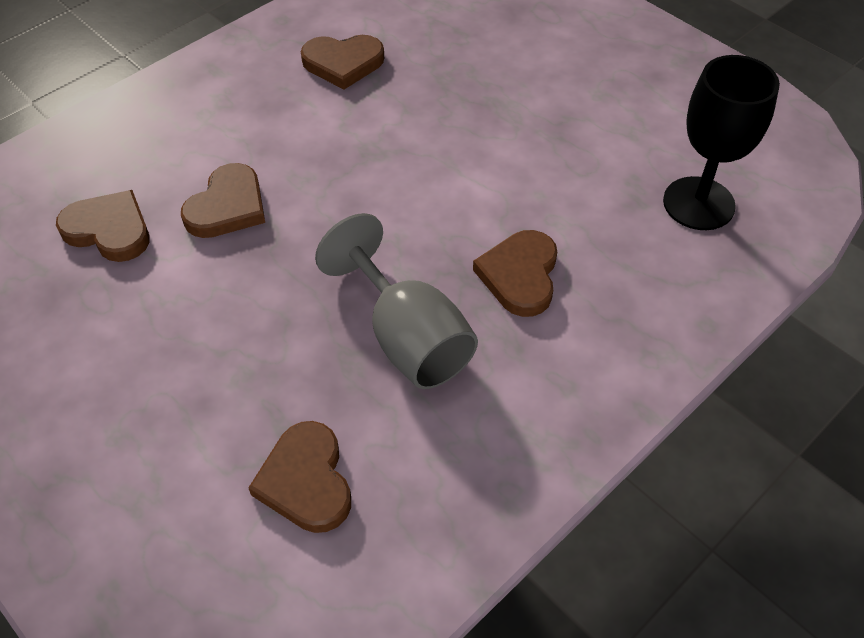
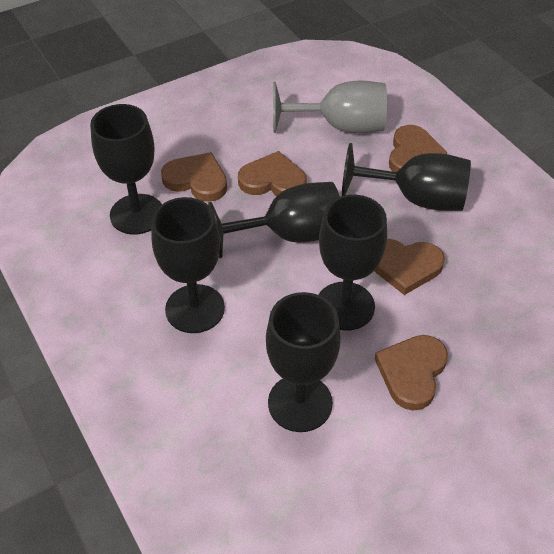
black goblet: 1 -> 6

